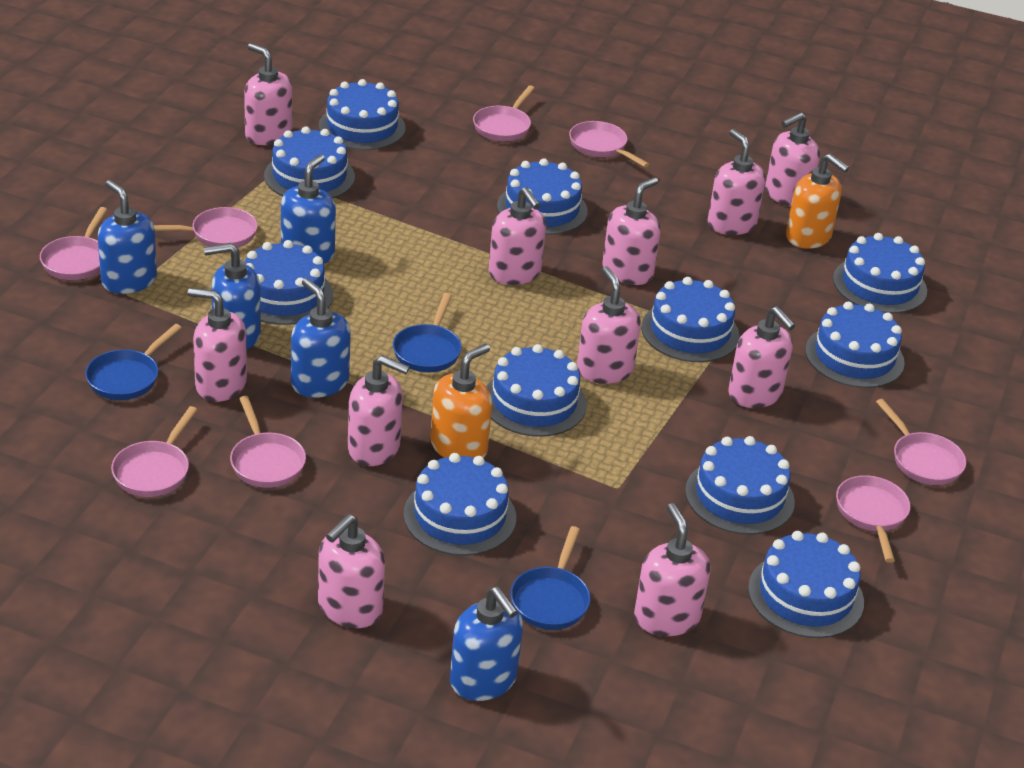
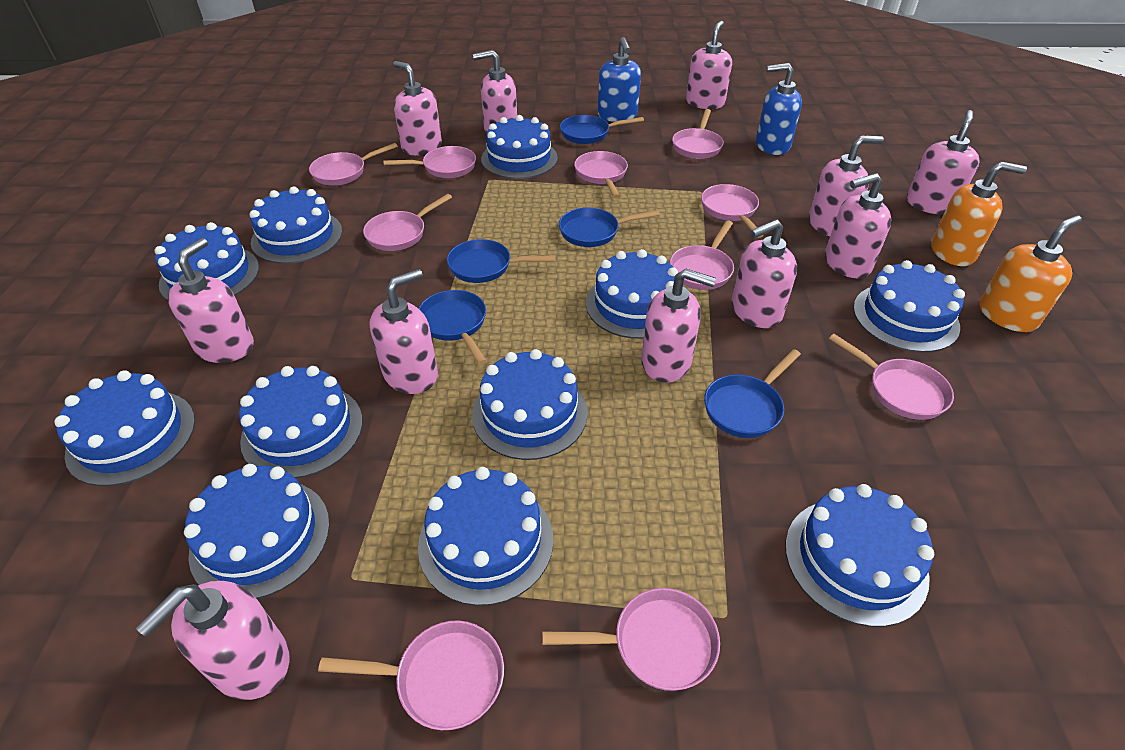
blue pan: 3 -> 5
blue soap dispenser: 5 -> 2
pink pan: 8 -> 10

